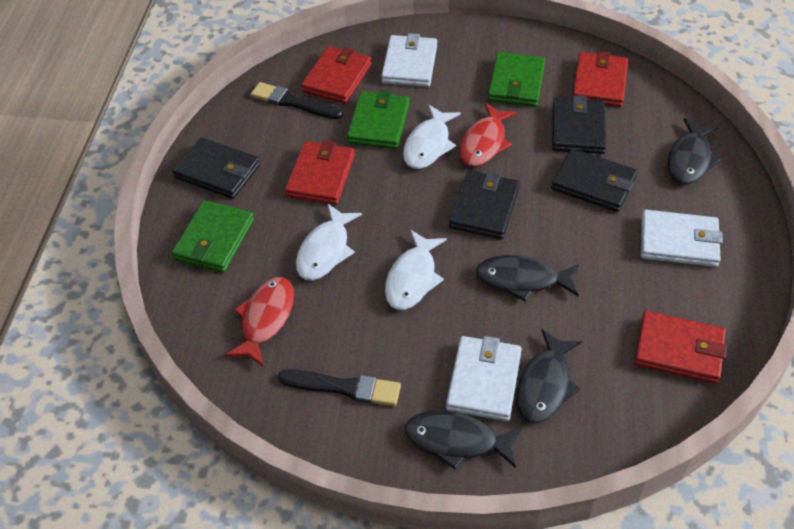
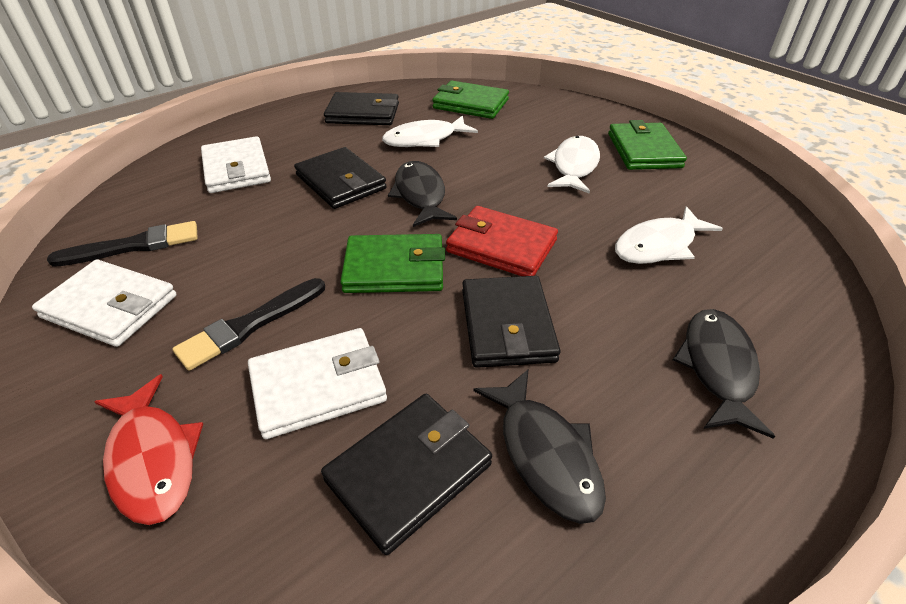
black fish: 4 -> 3
red fish: 2 -> 1
red wallet: 4 -> 1

